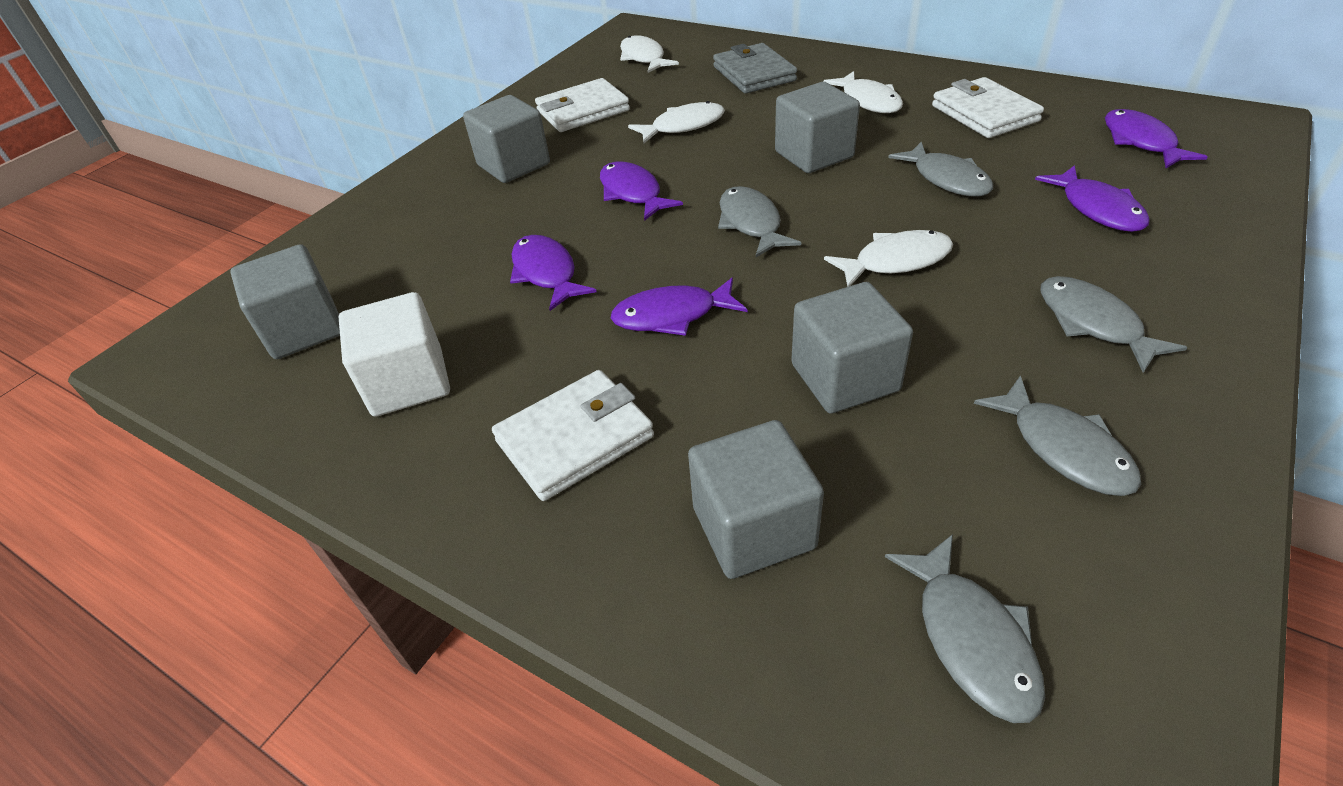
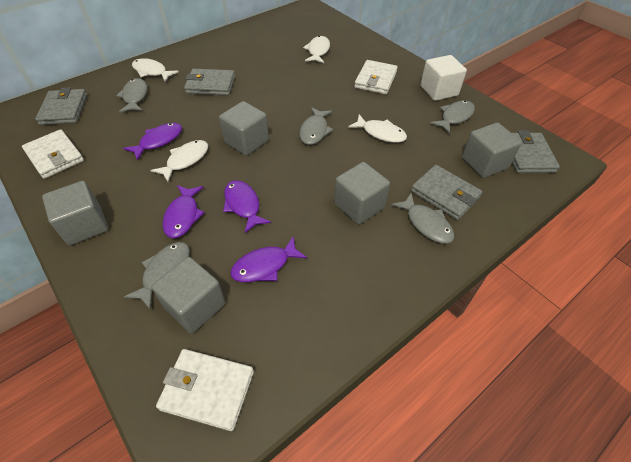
grey wallet: 1 -> 4
purple fish: 5 -> 4

